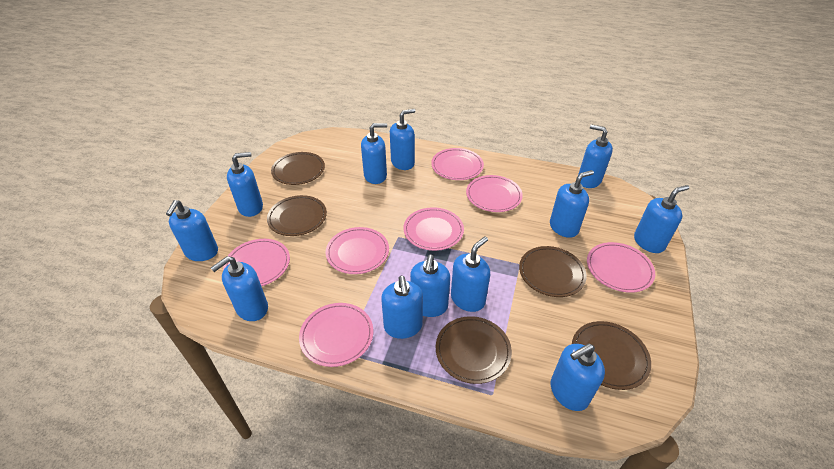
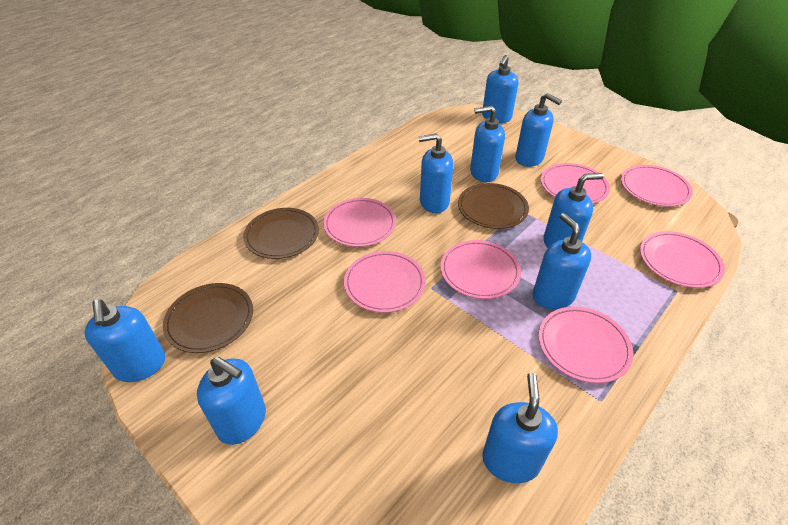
blue soap dispenser: 12 -> 9
brown plate: 5 -> 3

